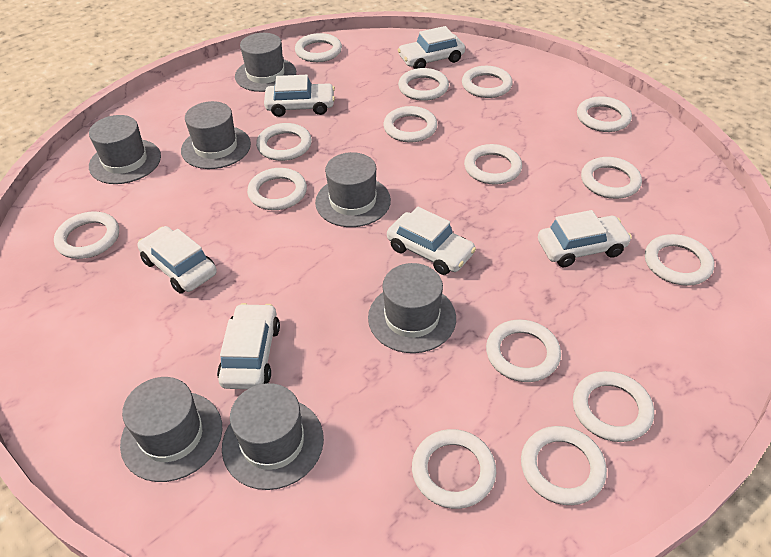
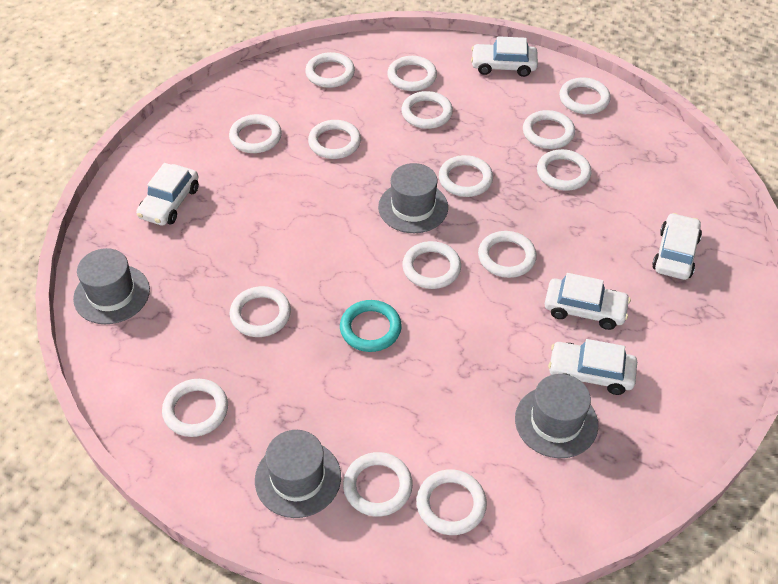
grey hat: 7 -> 4
turquoise ring: 0 -> 1
white car: 6 -> 5

